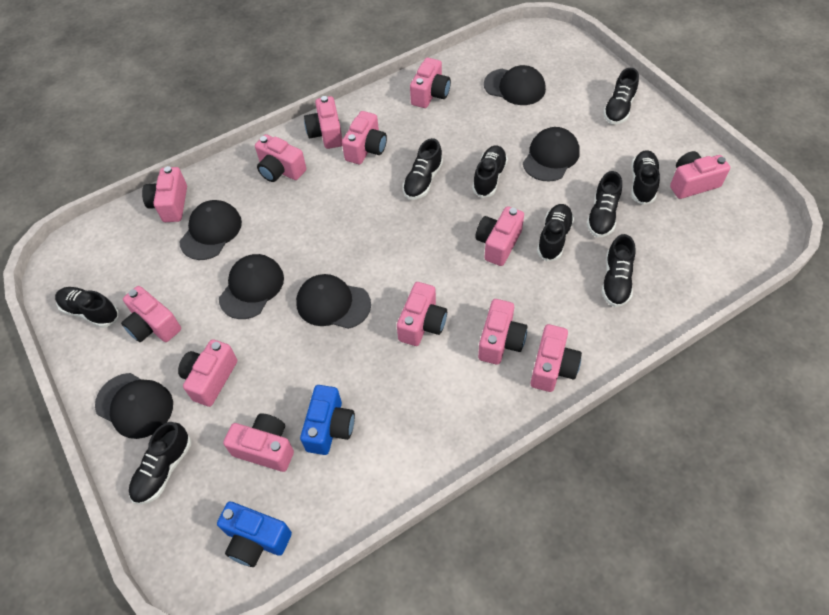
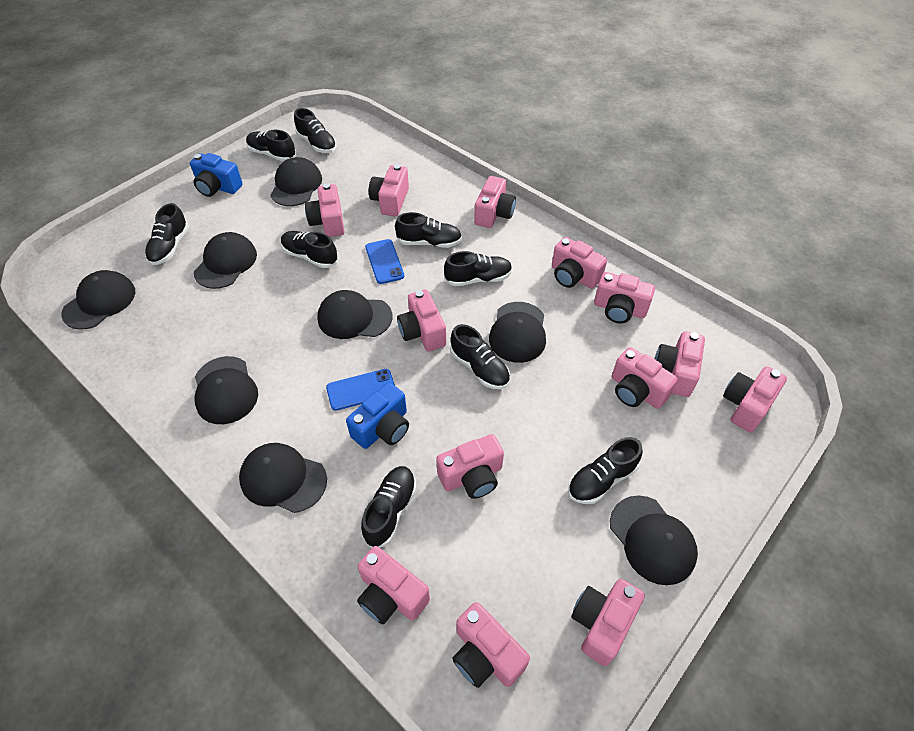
black cap: 6 -> 8
blue phone: 0 -> 2

